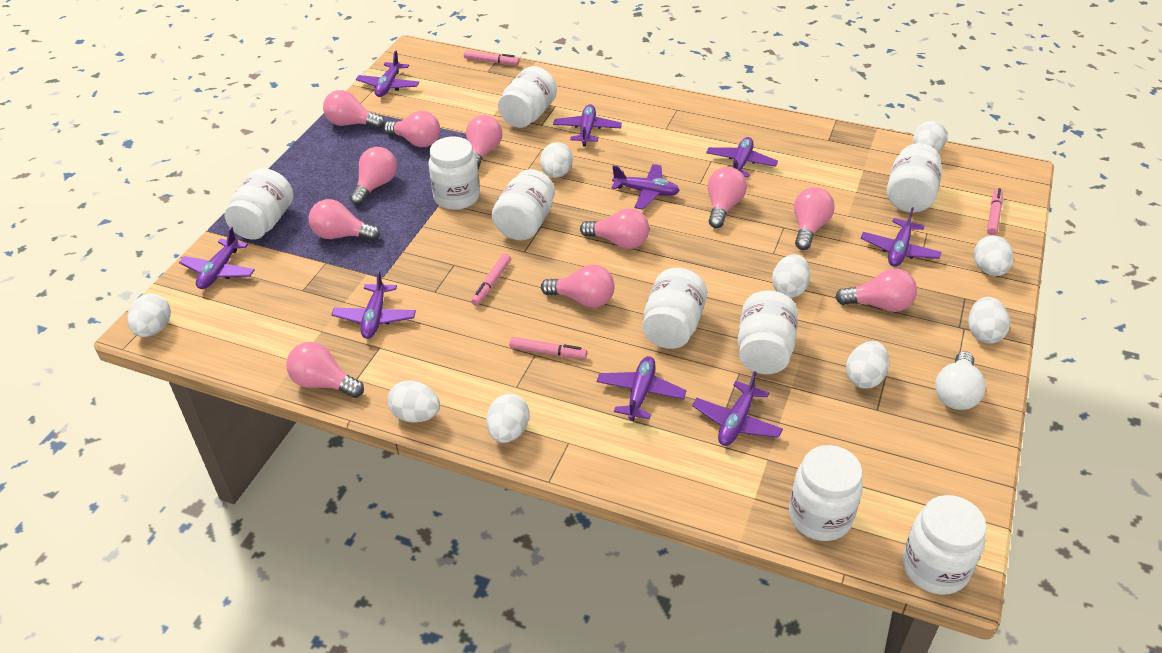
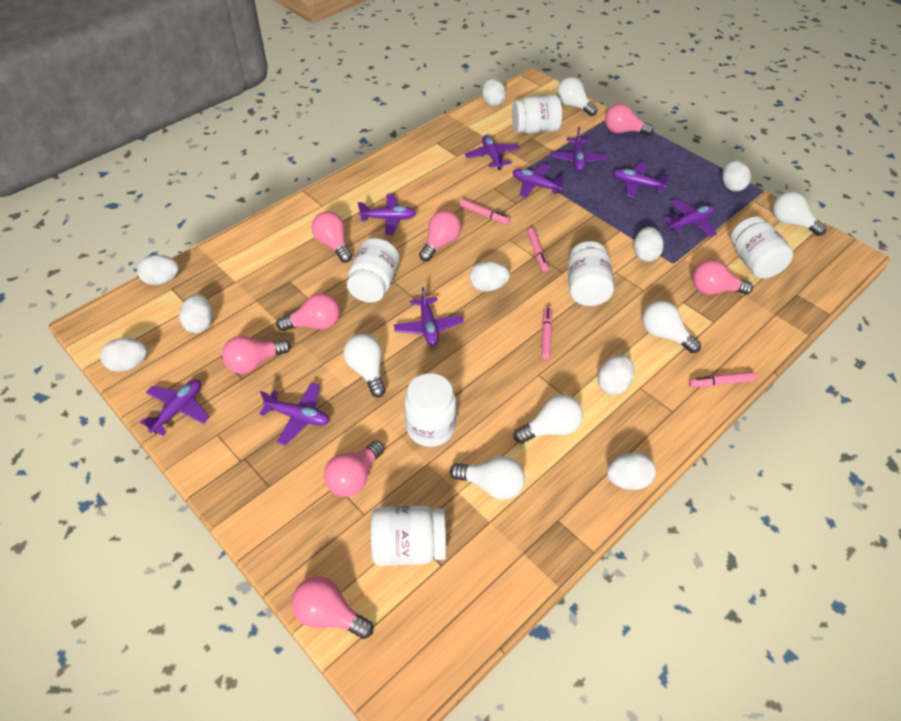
pink light bulb: 11 -> 8
white jar: 9 -> 6
white light bulb: 1 -> 6

